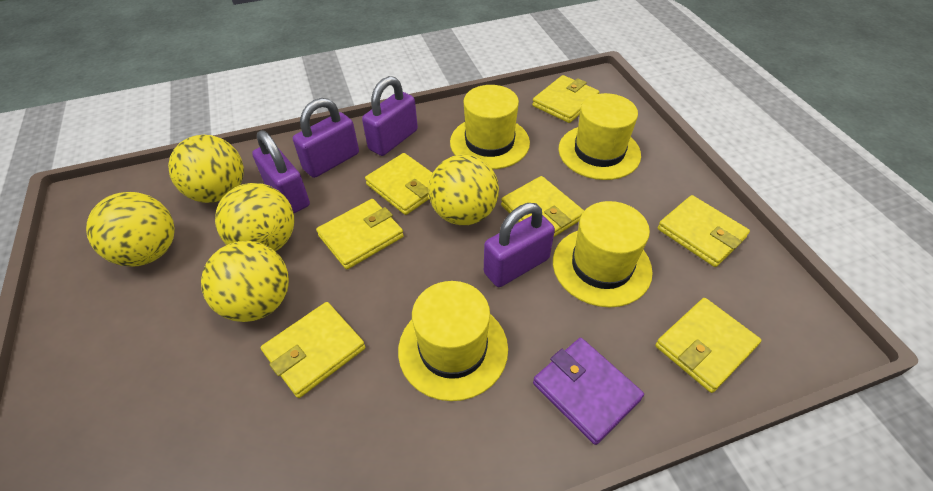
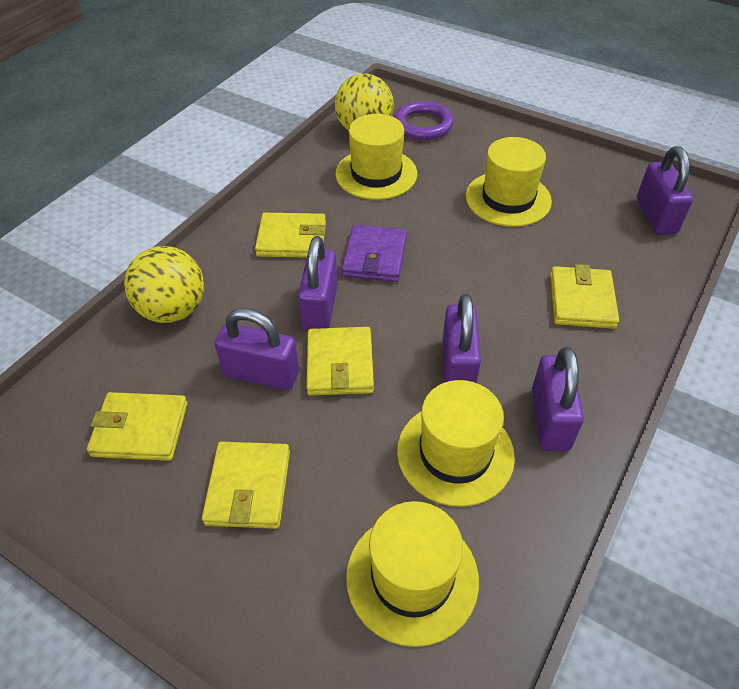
purple padlock: 4 -> 5
purple ring: 0 -> 1
yellow ball: 5 -> 2
yellow wallet: 7 -> 5

